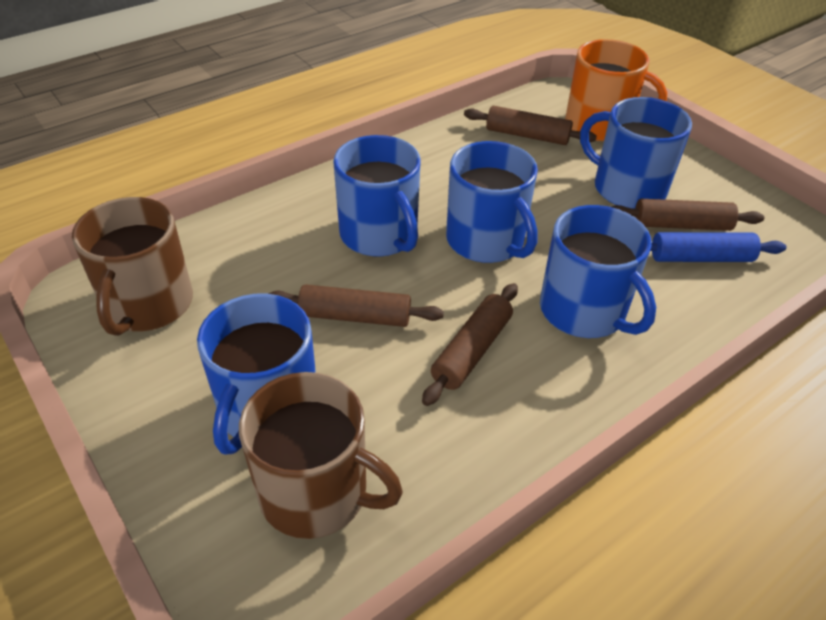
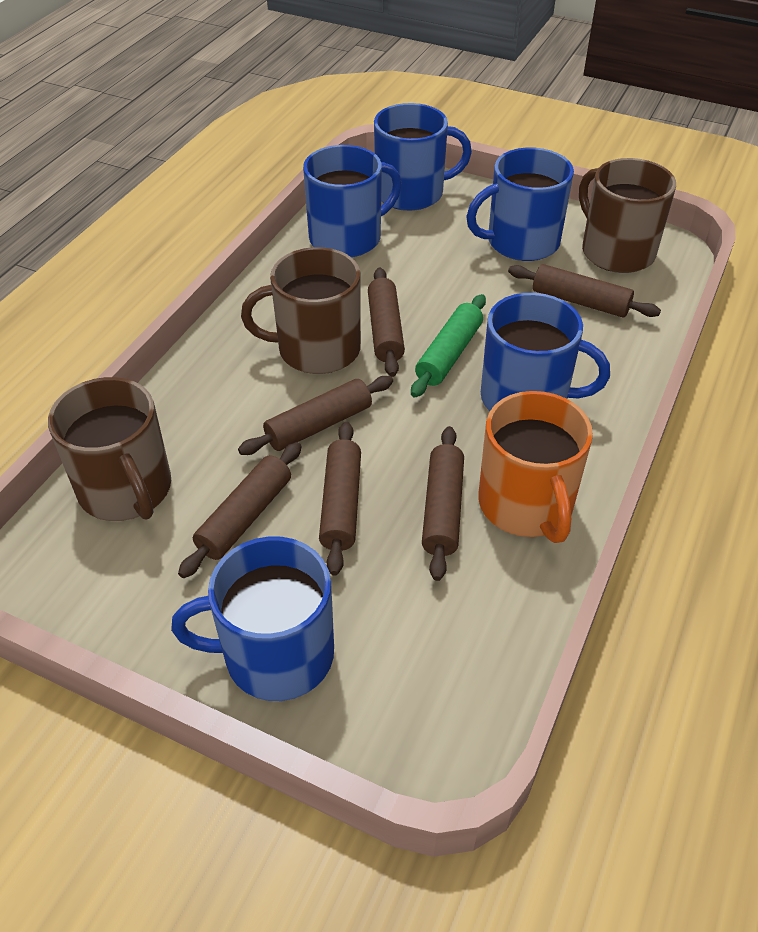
blue rolling pin: 1 -> 0
brown mug: 2 -> 3
brown rolling pin: 4 -> 6
green rolling pin: 0 -> 1

